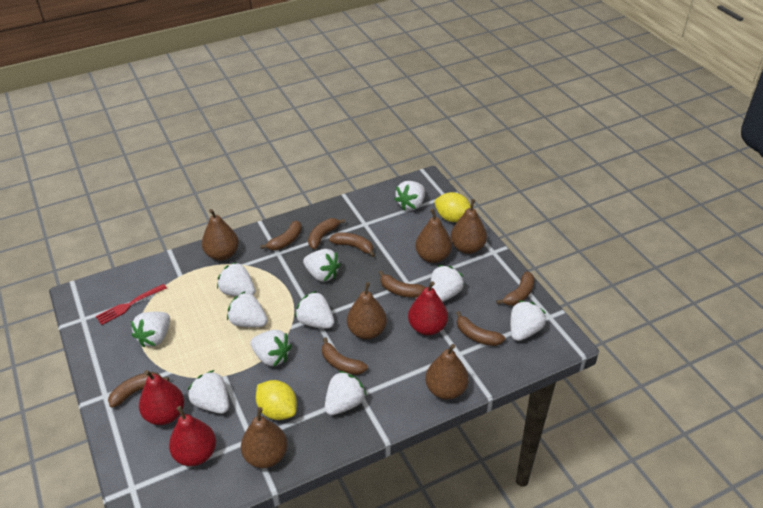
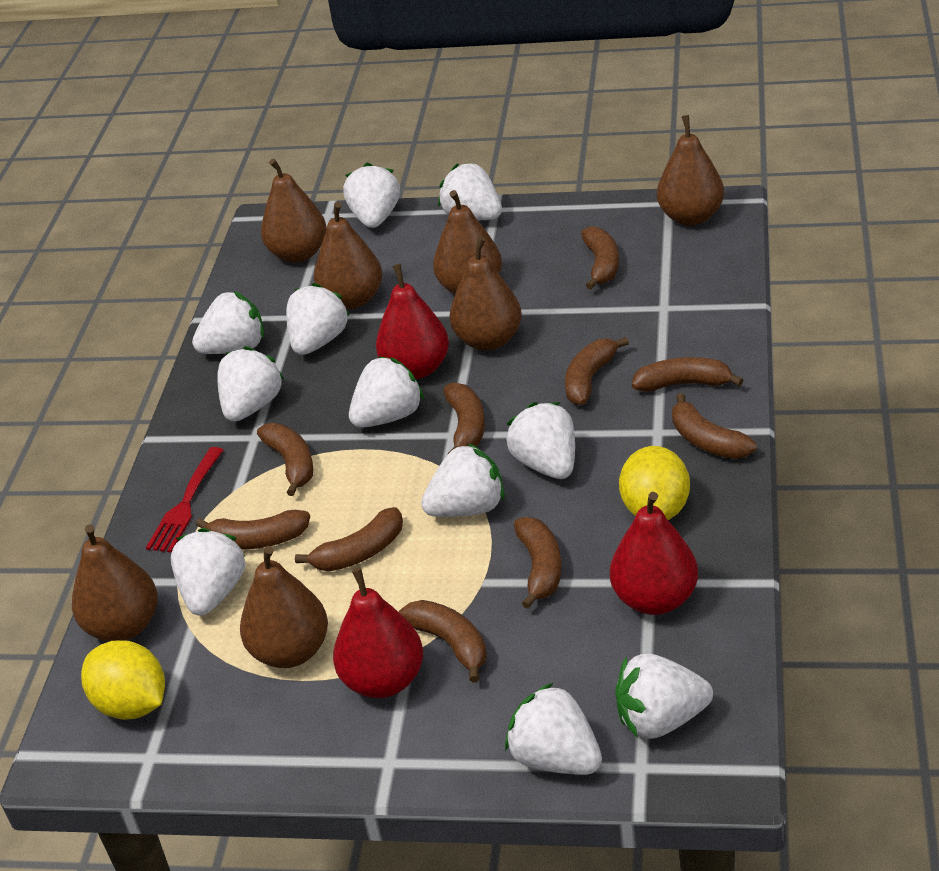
brown banana: 8 -> 10
brown pear: 6 -> 7

